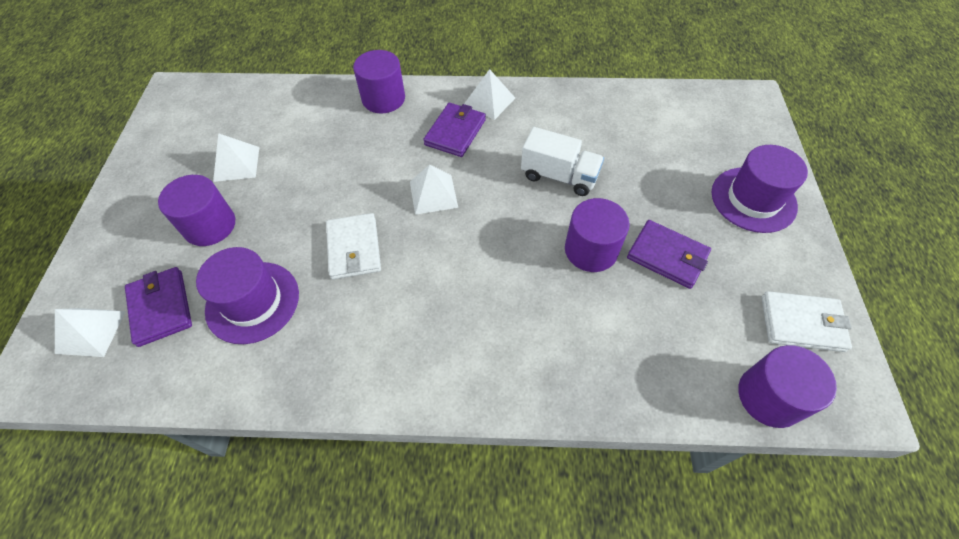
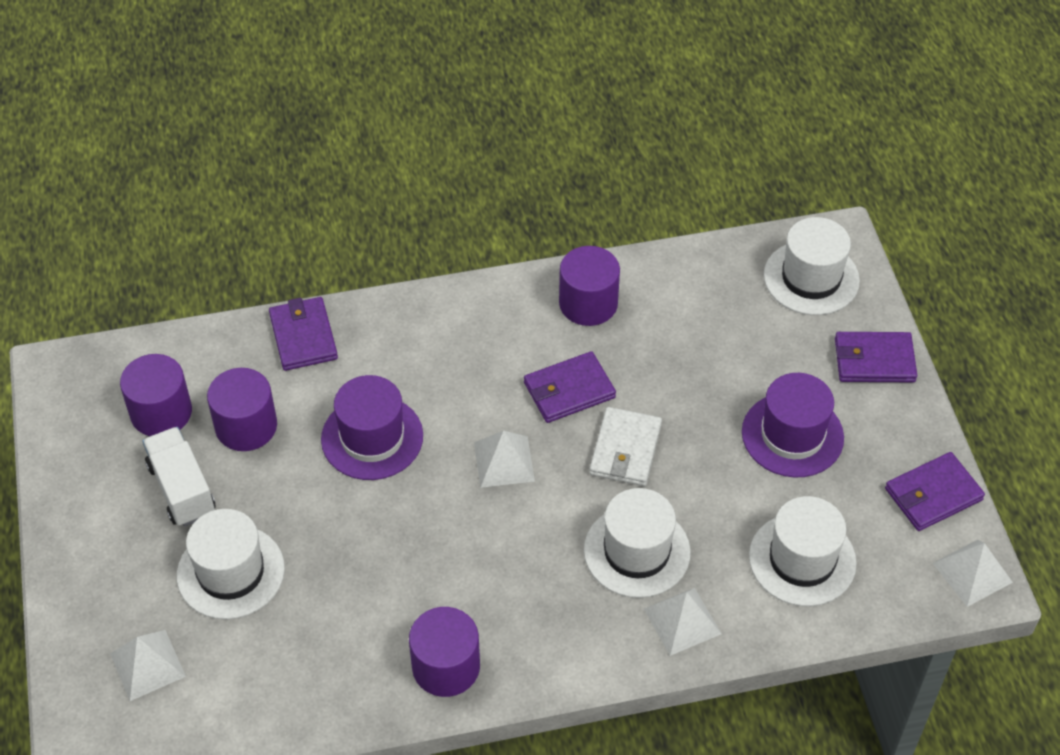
purple wallet: 3 -> 4
white hat: 0 -> 4
white wallet: 2 -> 1

